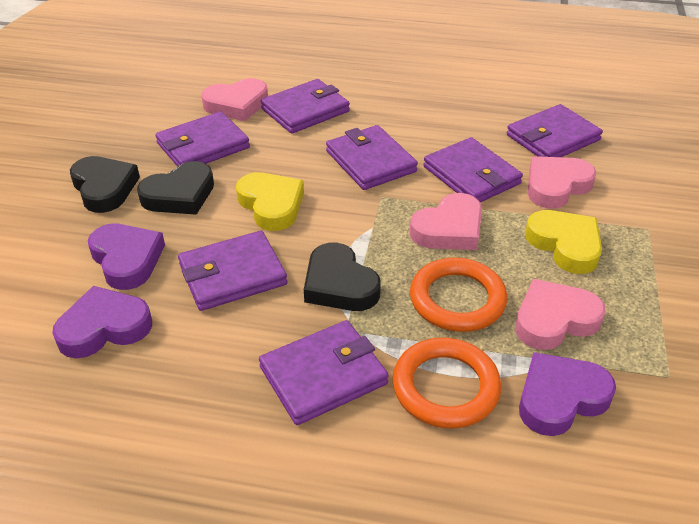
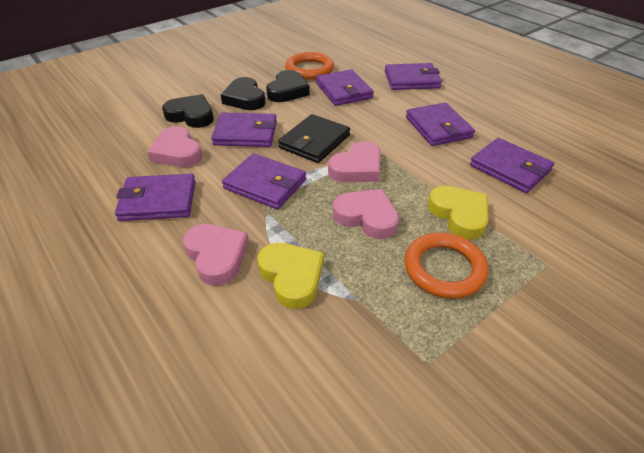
black wallet: 0 -> 1
purple heart: 3 -> 0

